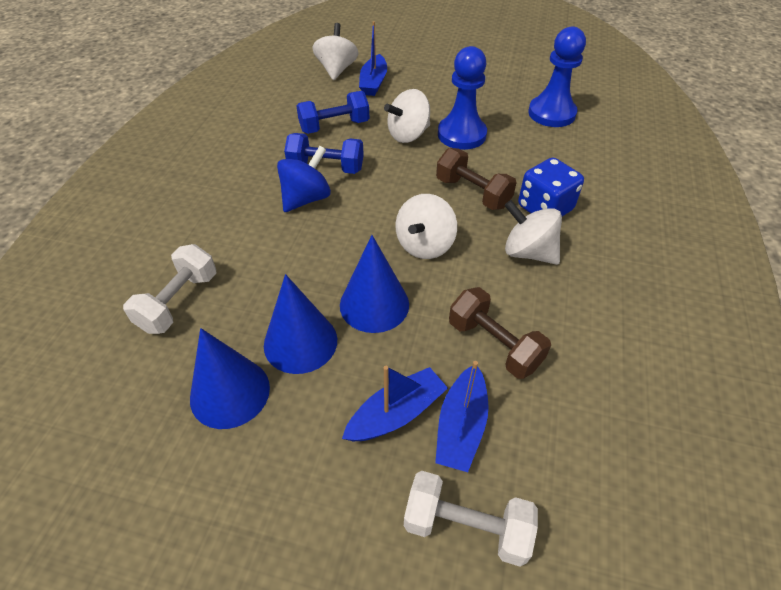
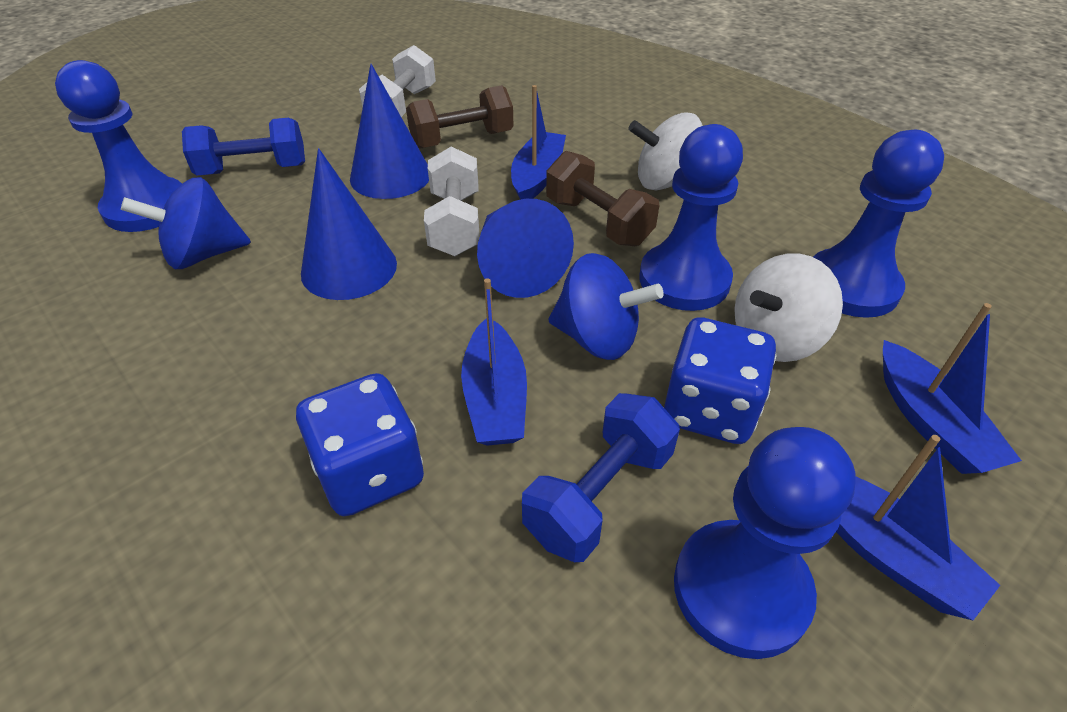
blue boat: 3 -> 4
blue dice: 1 -> 2
blue pawn: 2 -> 4
blue spinning top: 1 -> 2
white spinning top: 4 -> 2

